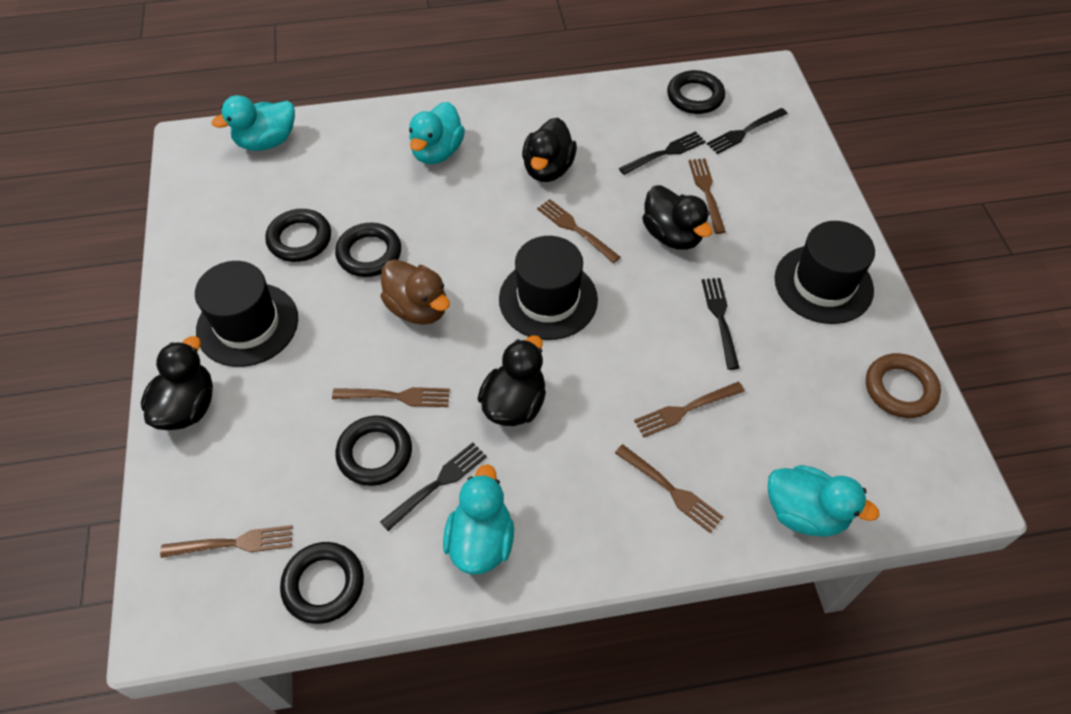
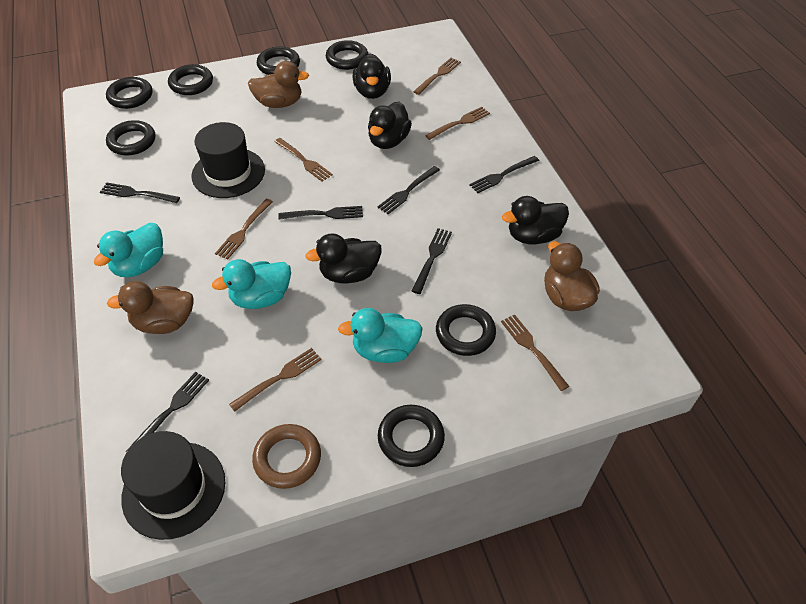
black fork: 4 -> 6
black hat: 3 -> 2
black ring: 5 -> 7
brown duck: 1 -> 3
turquoise duck: 4 -> 3

